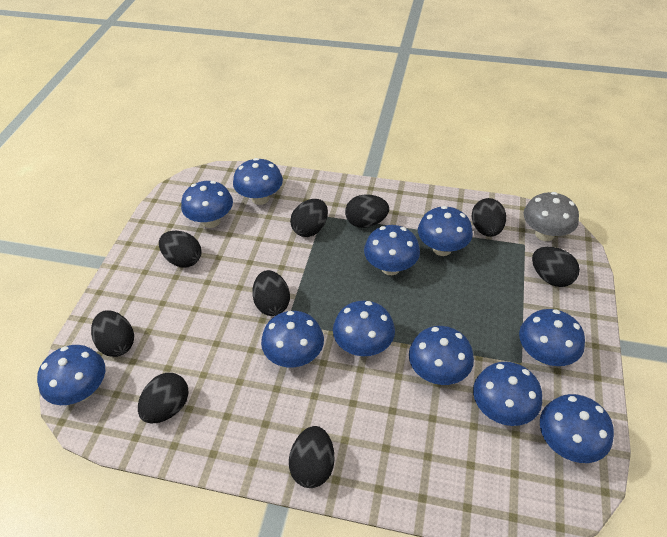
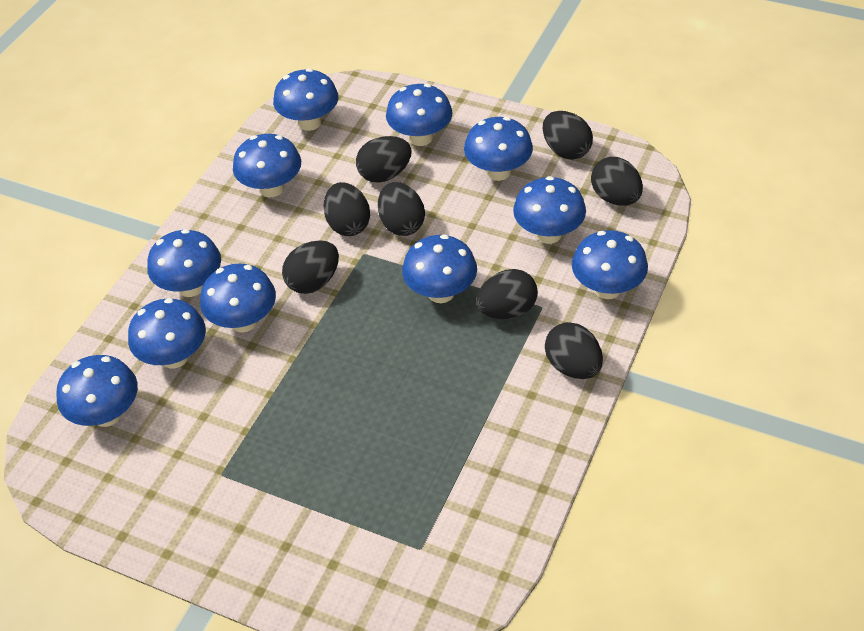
black egg: 9 -> 8
grey mushroom: 1 -> 0

